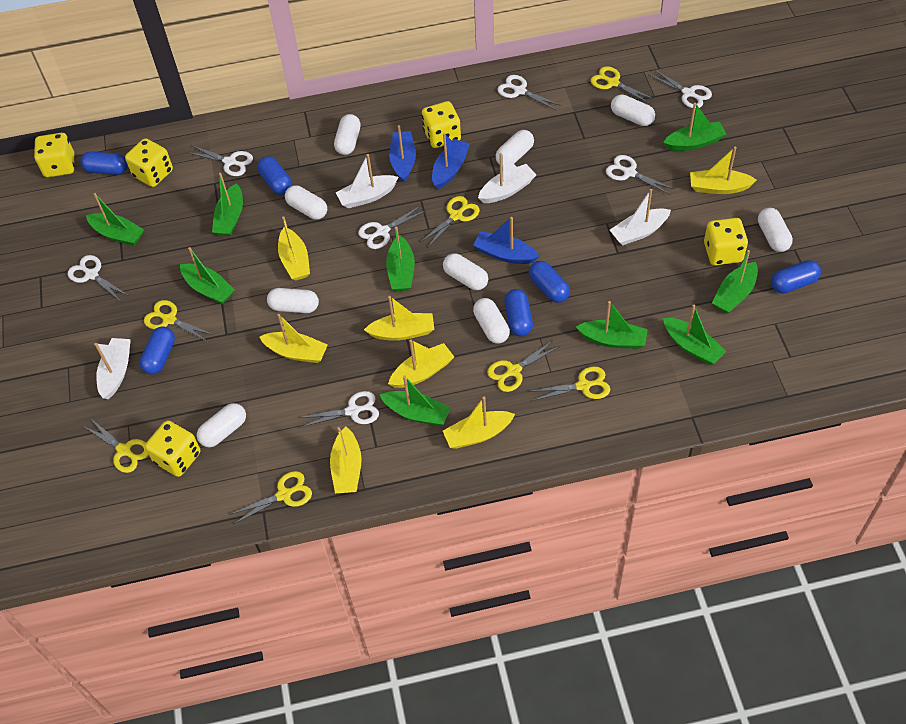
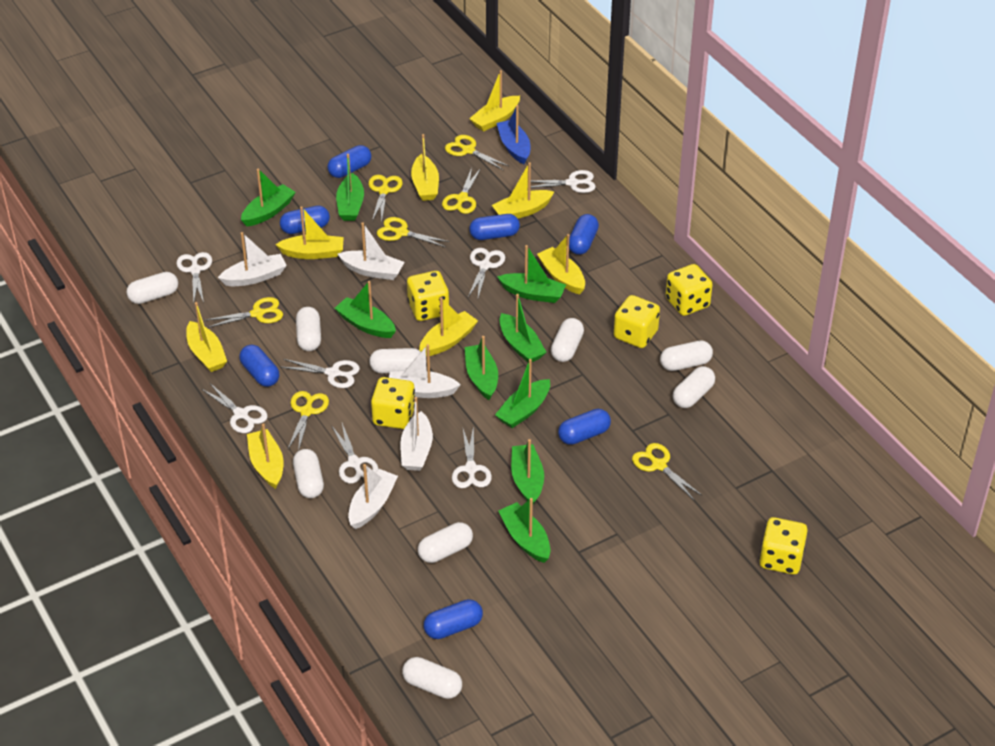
blue boat: 3 -> 1
blue capsule: 6 -> 7
white boat: 4 -> 5
yellow boat: 7 -> 8

